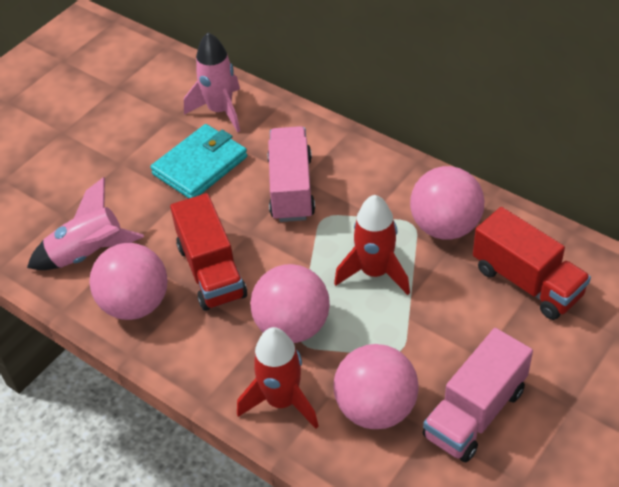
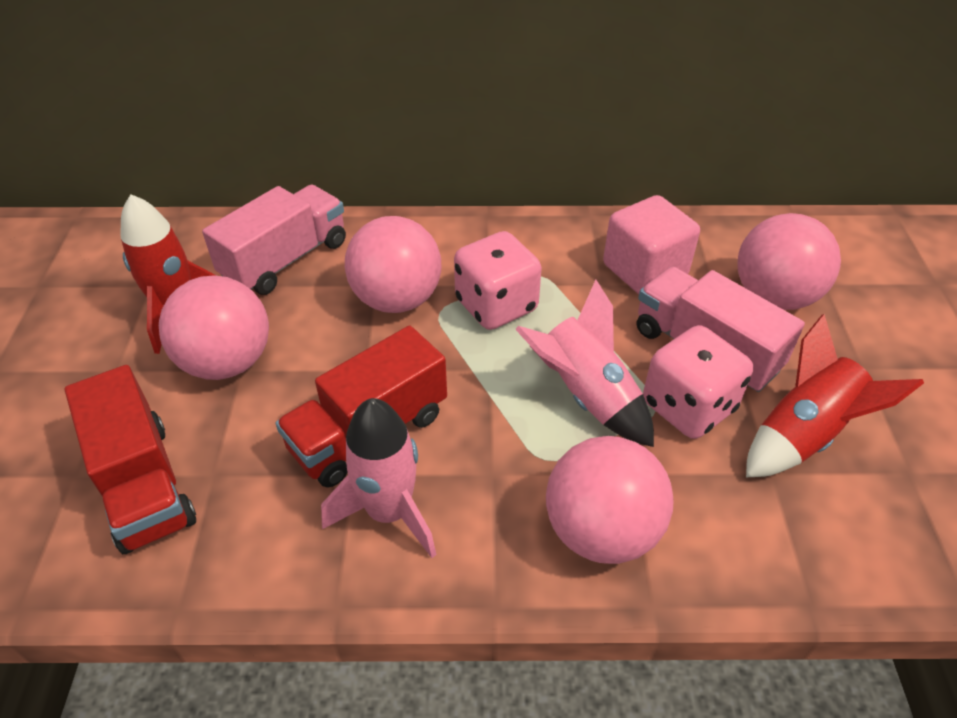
pink cube: 0 -> 1
pink dice: 0 -> 2
turquoise wallet: 1 -> 0

